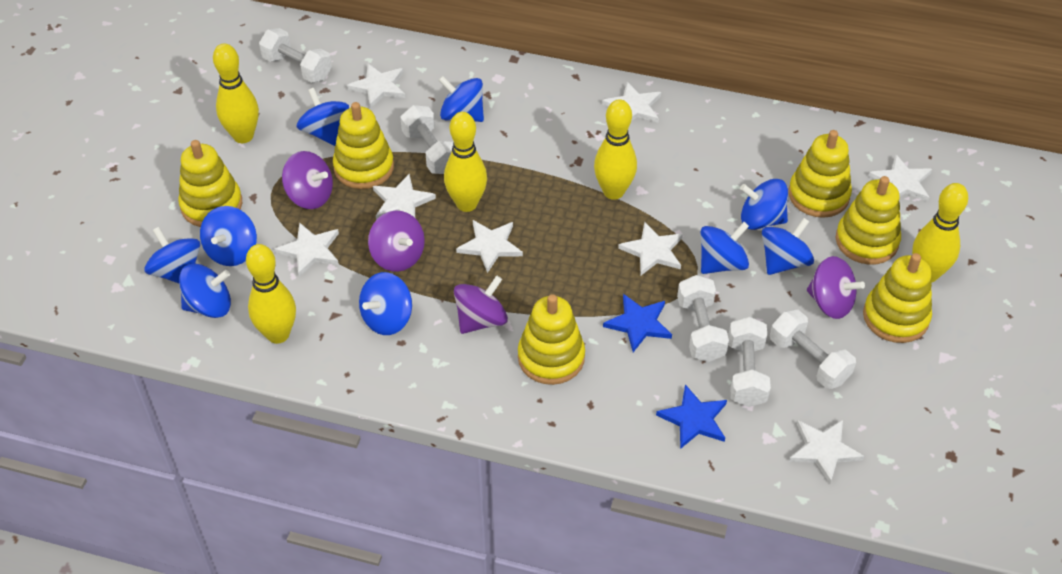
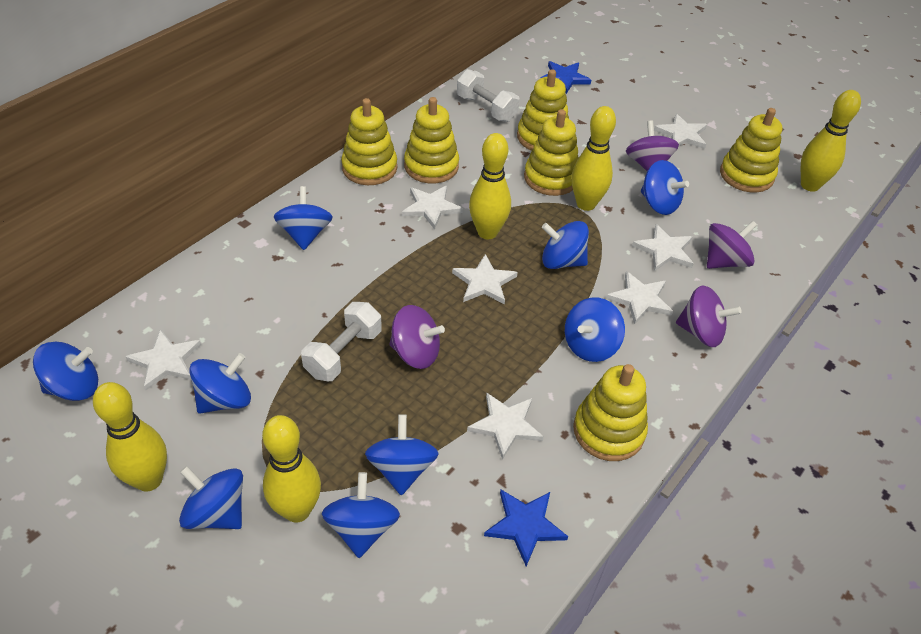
white dumbbell: 5 -> 2
white star: 8 -> 7

